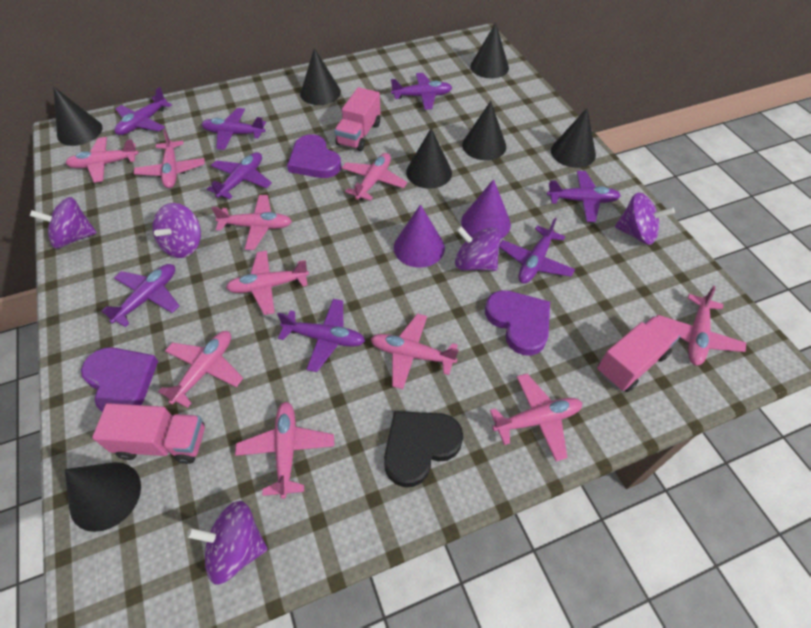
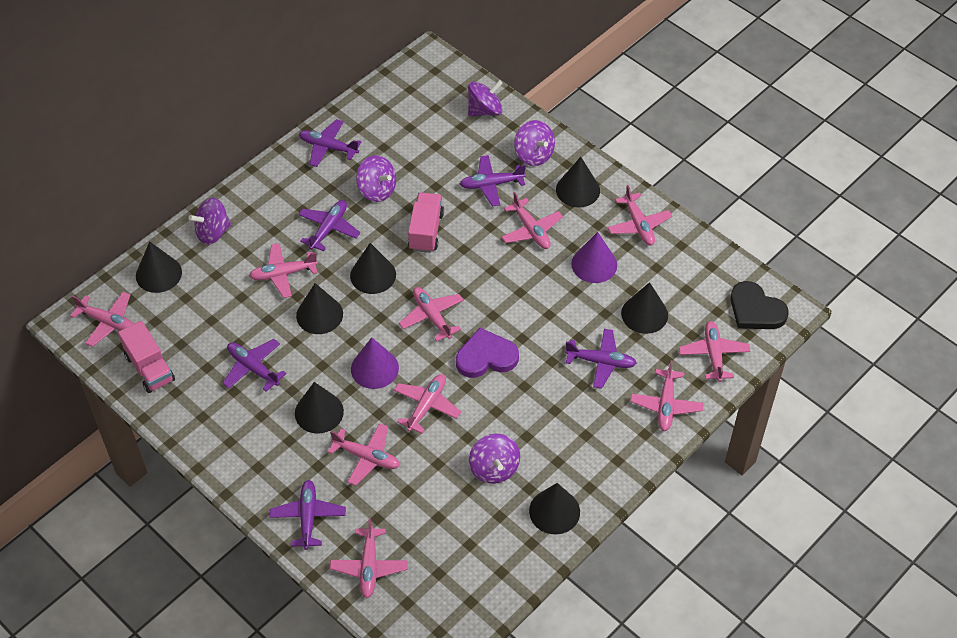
pink truck: 3 -> 2
purple heart: 3 -> 1
purple plane: 8 -> 6

